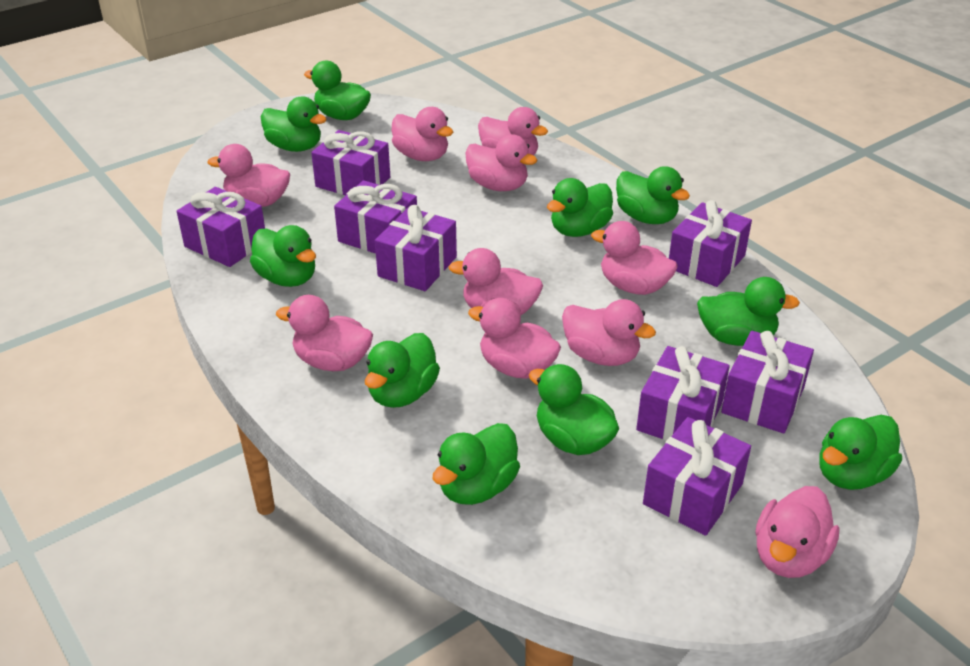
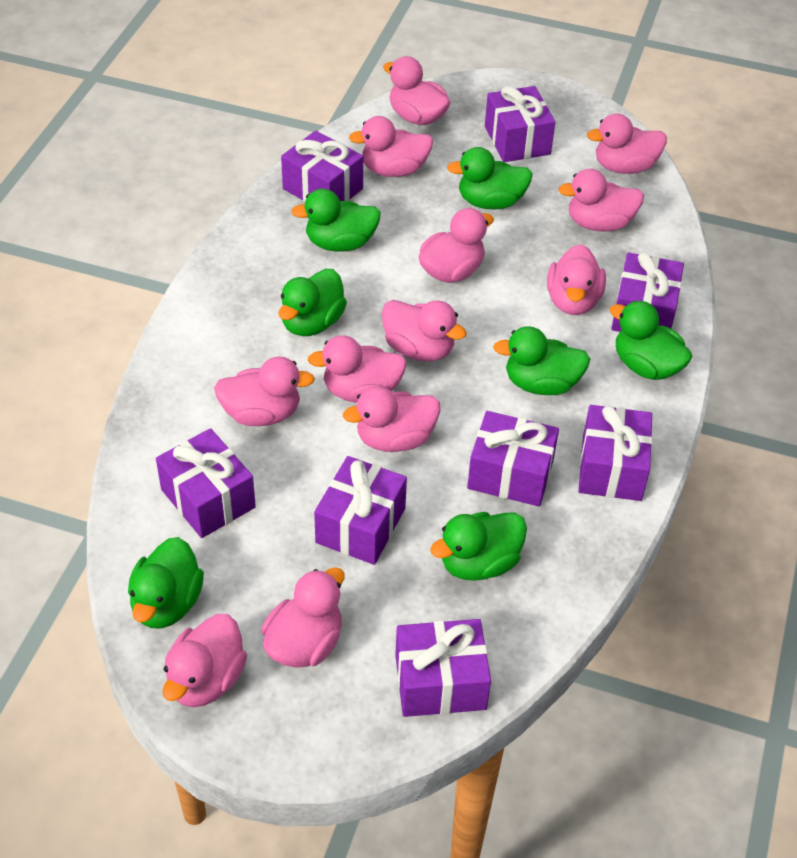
green duck: 10 -> 7
pink duck: 10 -> 12

